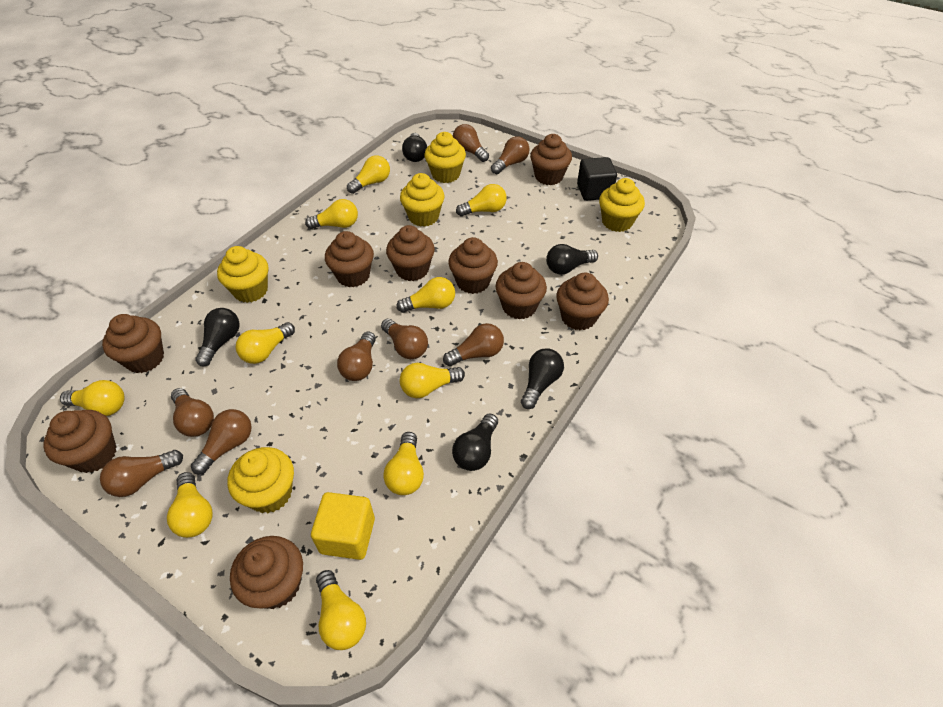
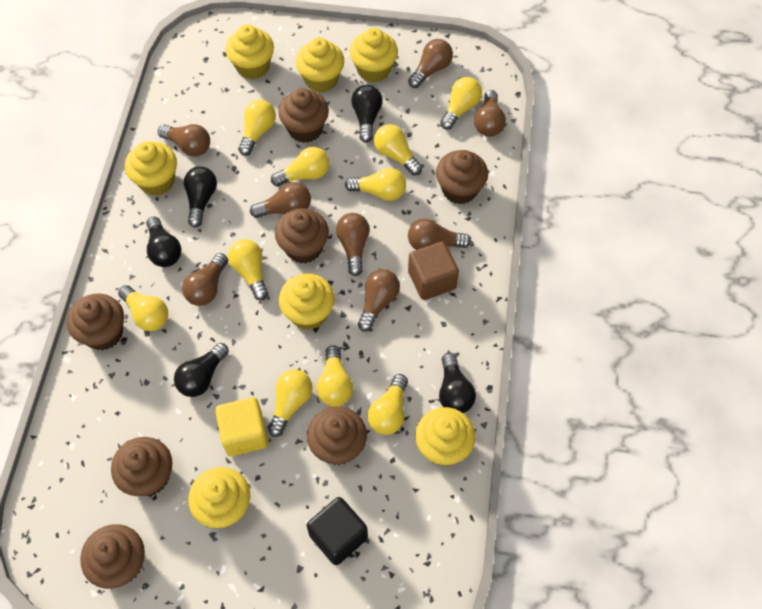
brown cube: 0 -> 1
brown cupcake: 9 -> 7
yellow cupcake: 5 -> 7

